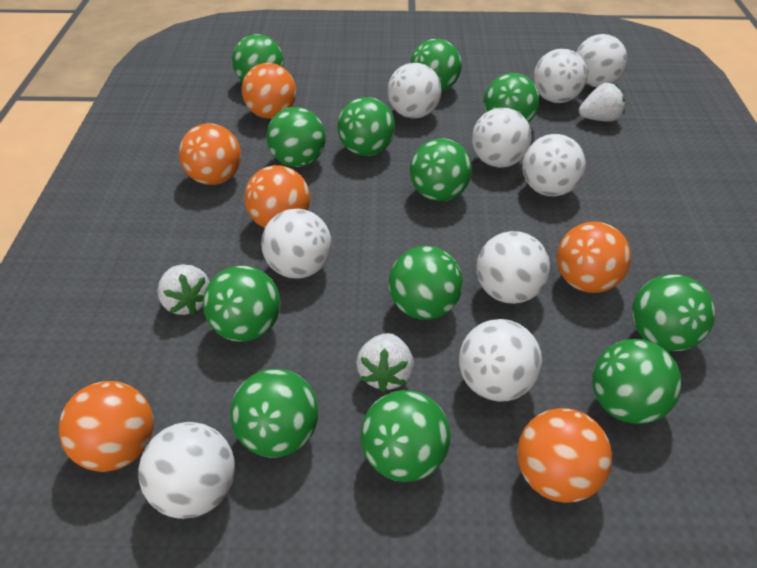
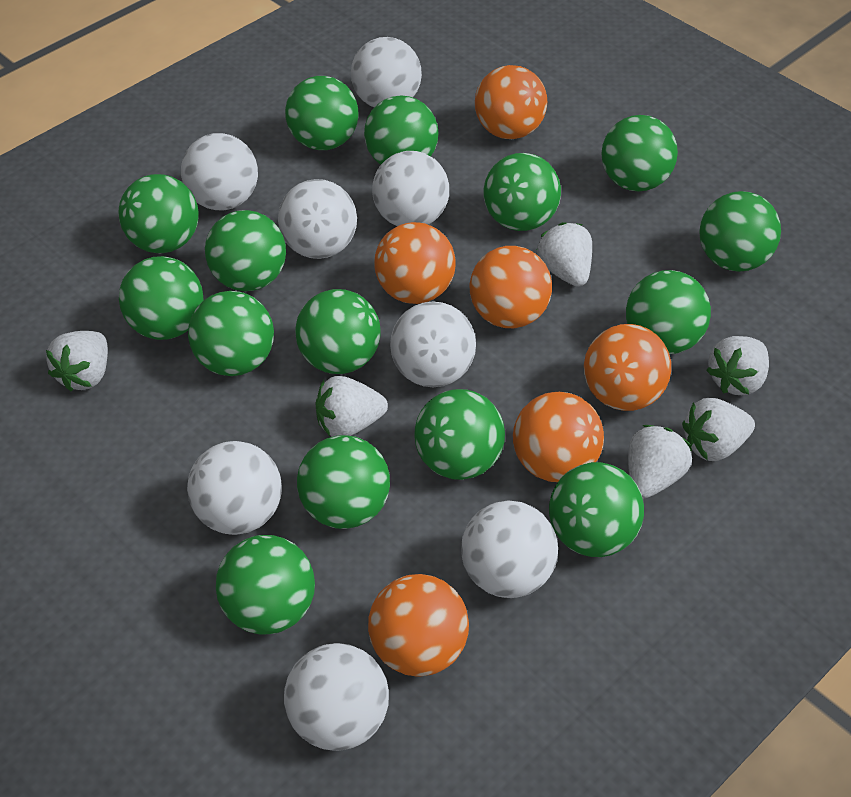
green ball: 12 -> 15
white ball: 9 -> 8
white strawberry: 3 -> 6

